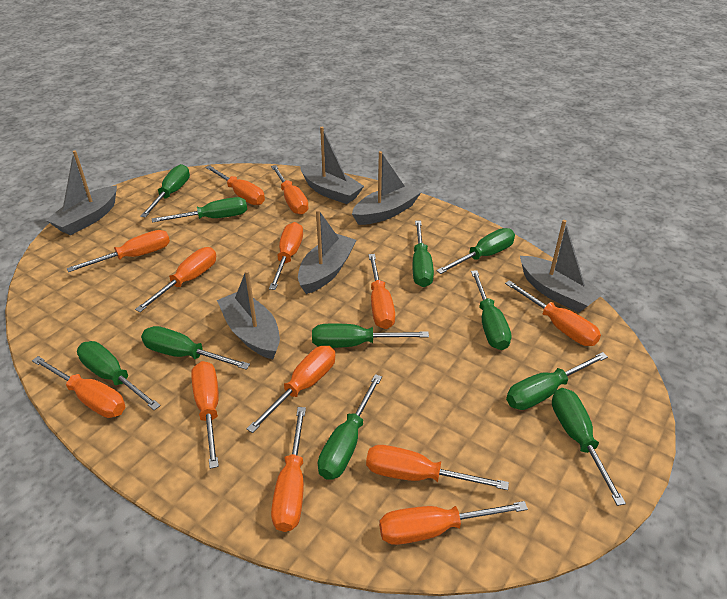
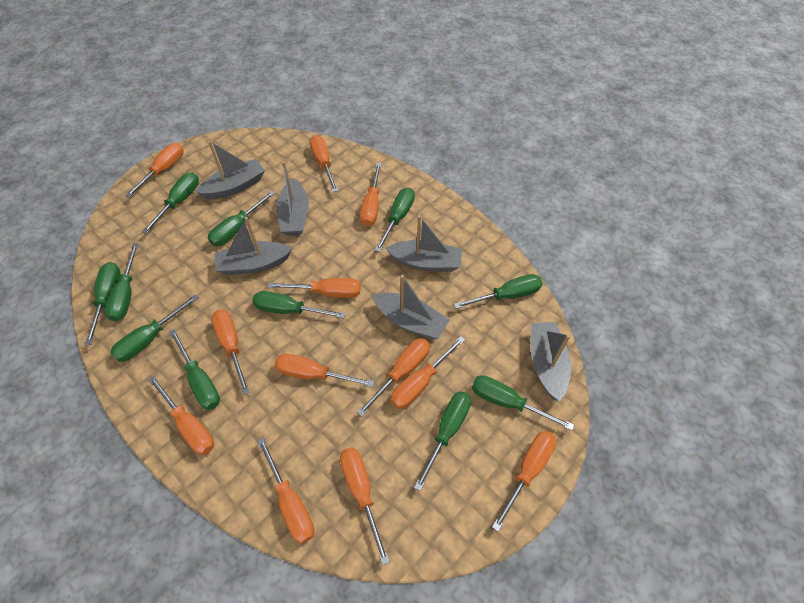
orange screwdriver: 13 -> 12

